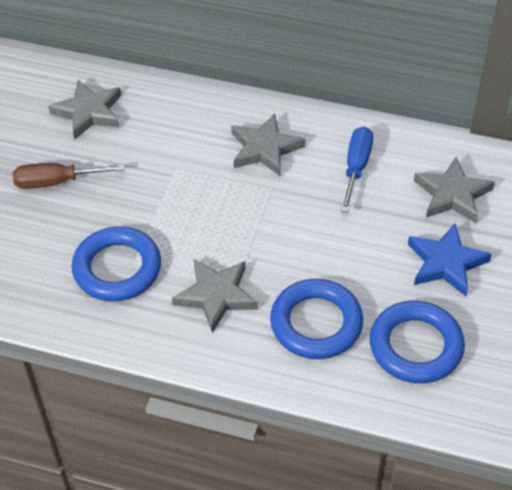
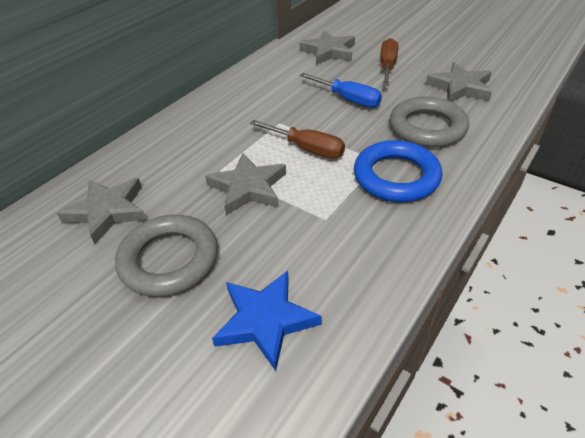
blue ring: 3 -> 1
brown screwdriver: 1 -> 2
grey ring: 0 -> 2

